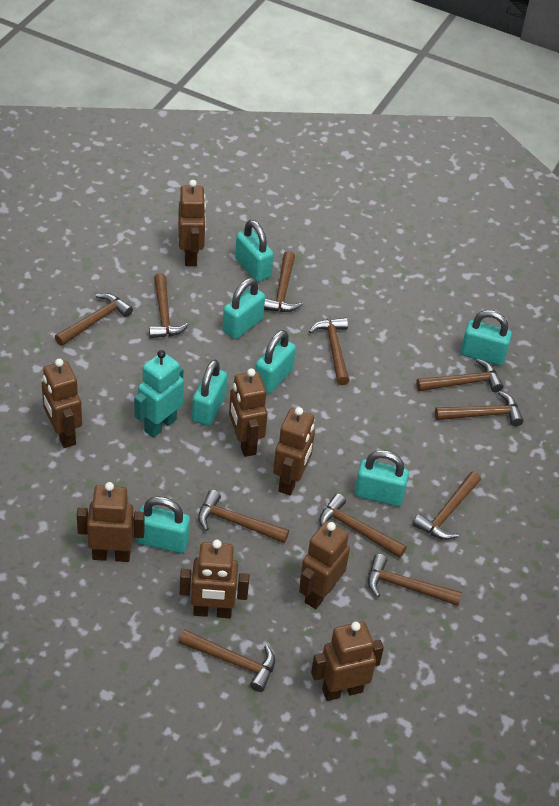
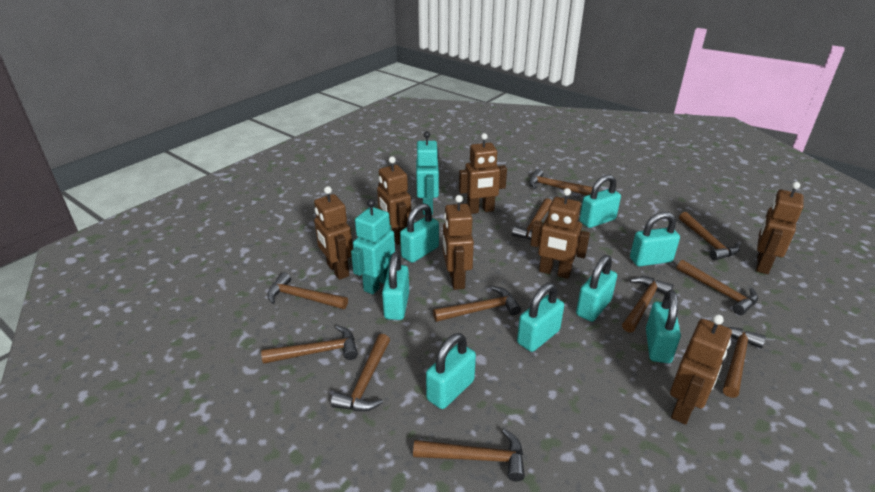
brown robot: 8 -> 7
turquoise padlock: 7 -> 8
turquoise robot: 1 -> 2

